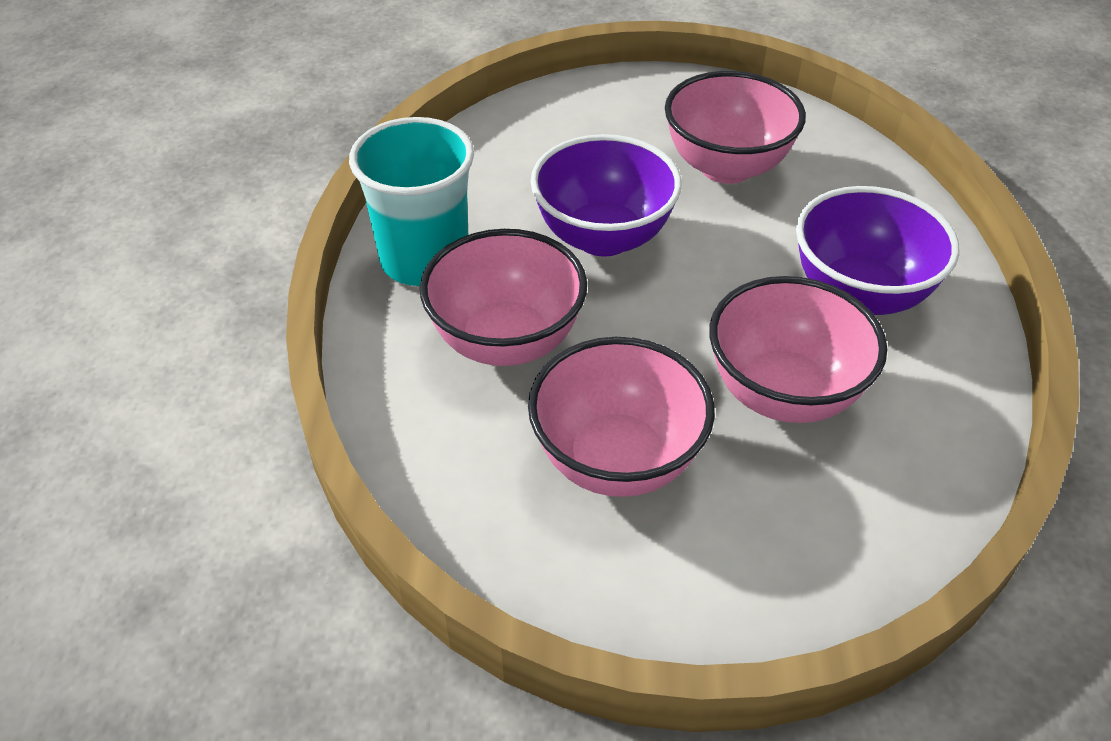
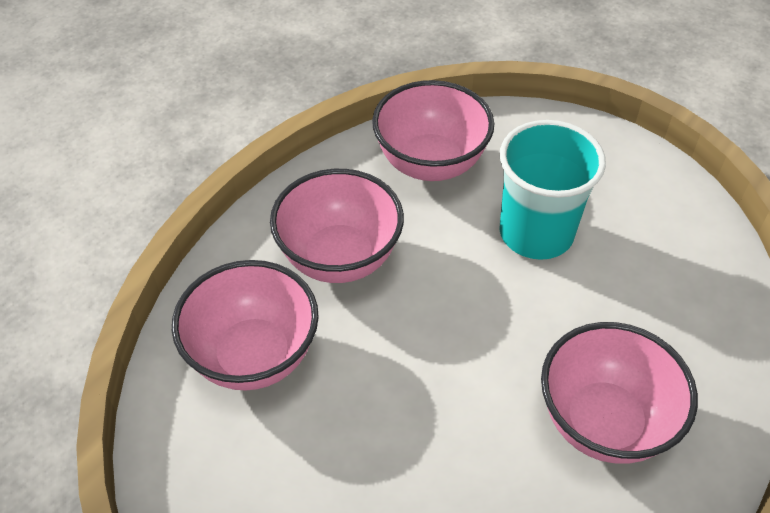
purple bowl: 2 -> 0

